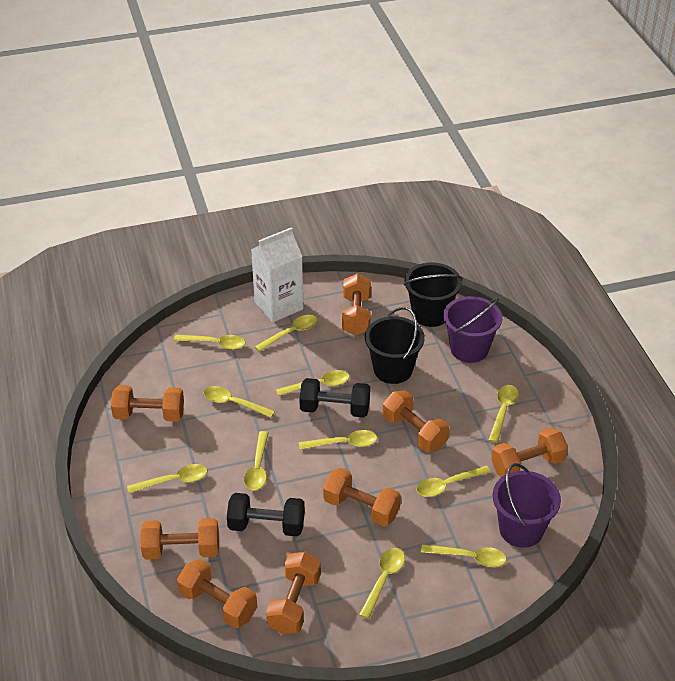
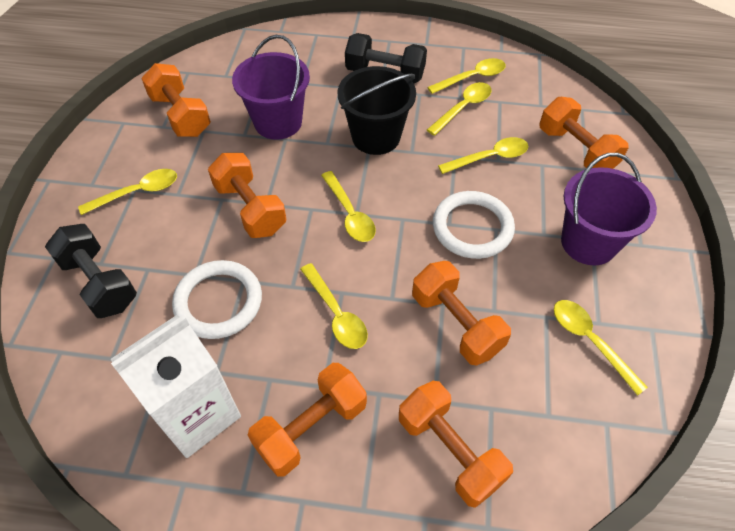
black bucket: 2 -> 1
orange dumbbell: 8 -> 6
white ring: 0 -> 2
yellow spoon: 11 -> 7

